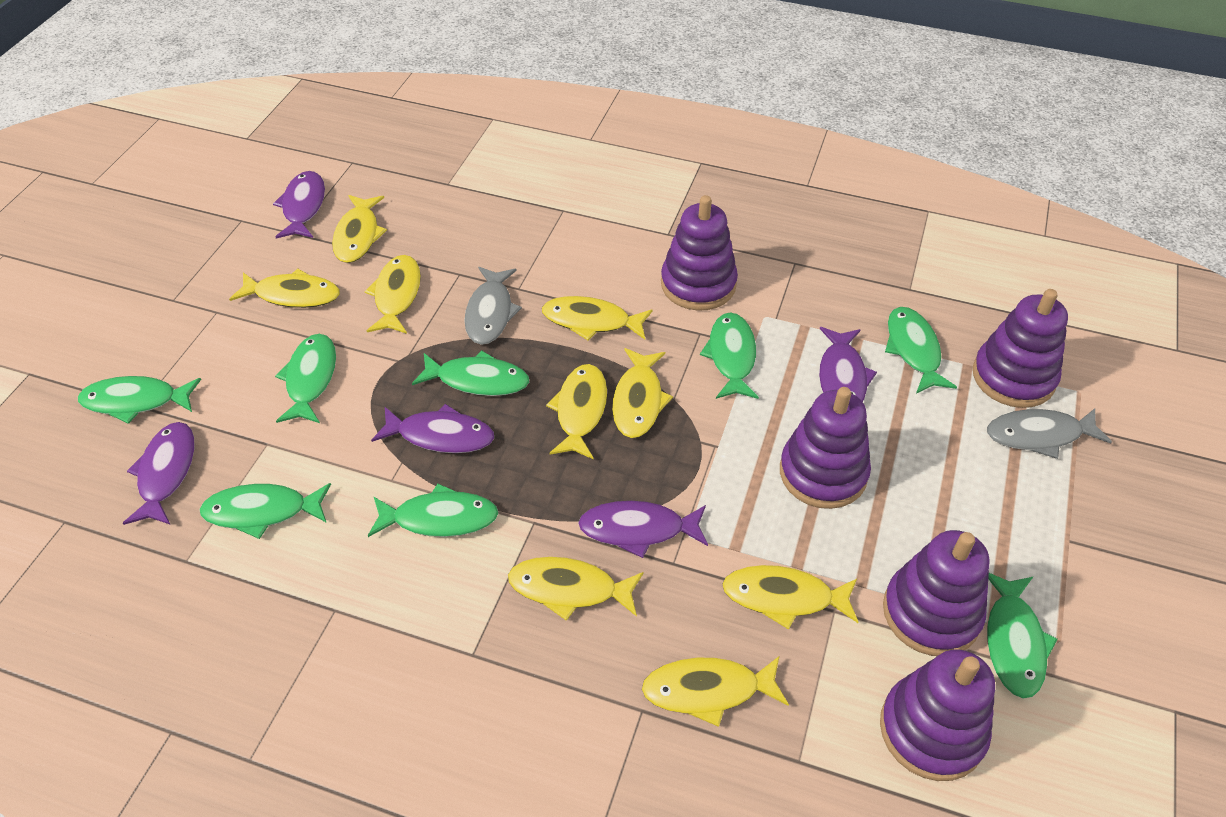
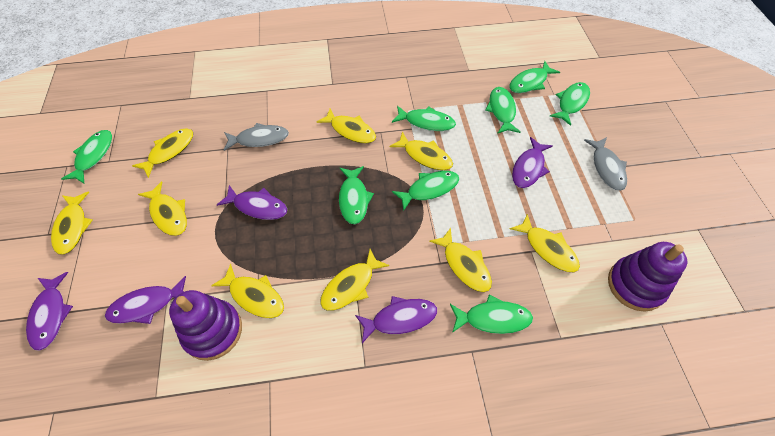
purple stacking toy: 5 -> 2

